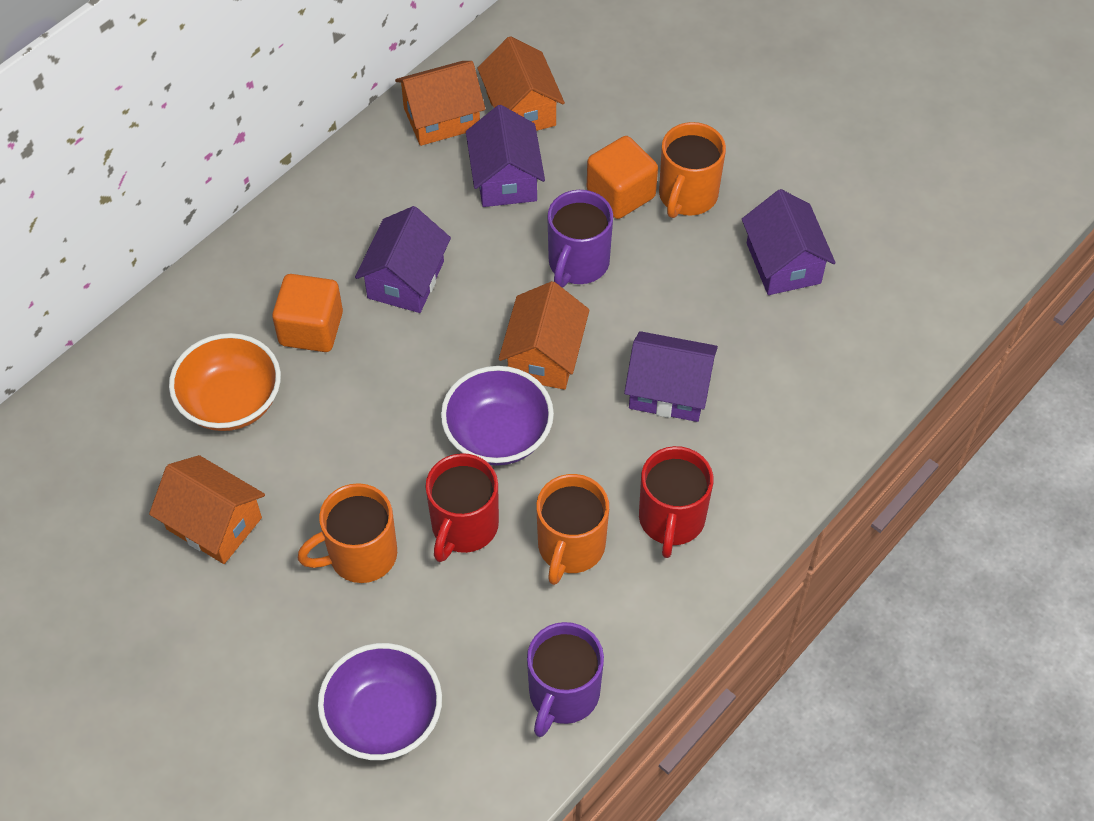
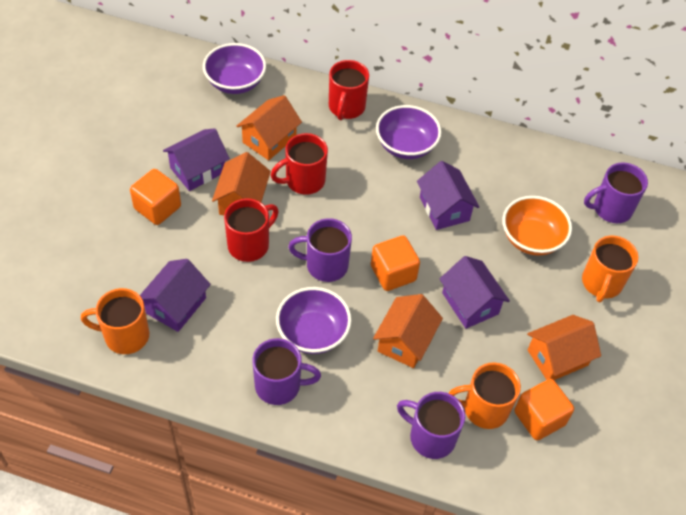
orange cube: 2 -> 3
purple bowl: 2 -> 3
purple mug: 2 -> 4
red mug: 2 -> 3

